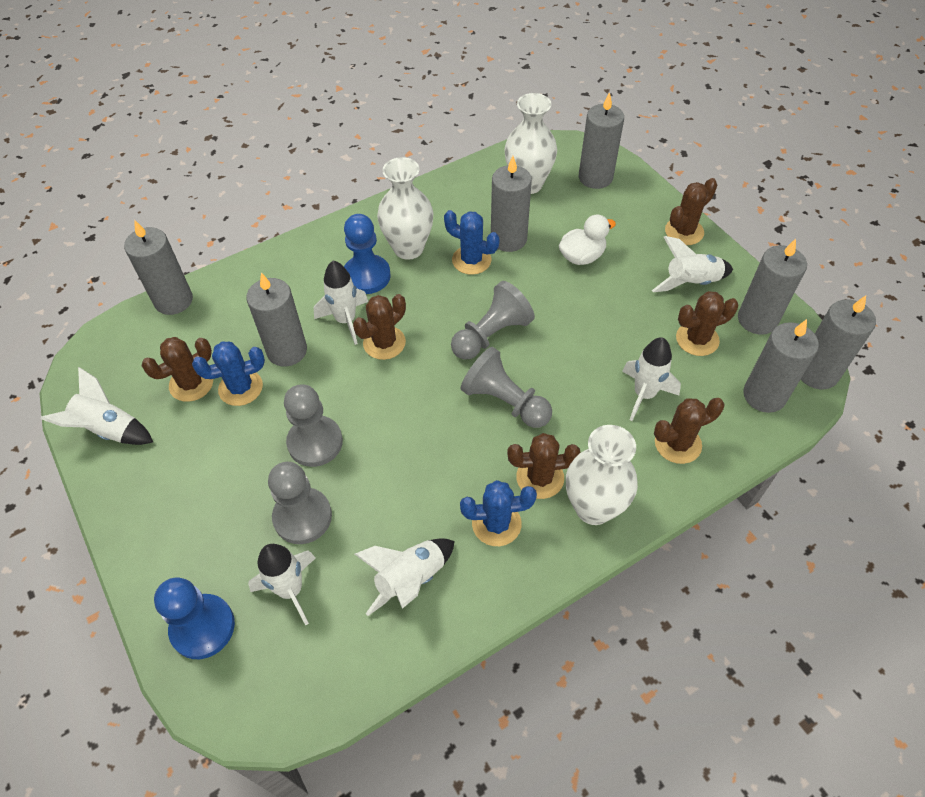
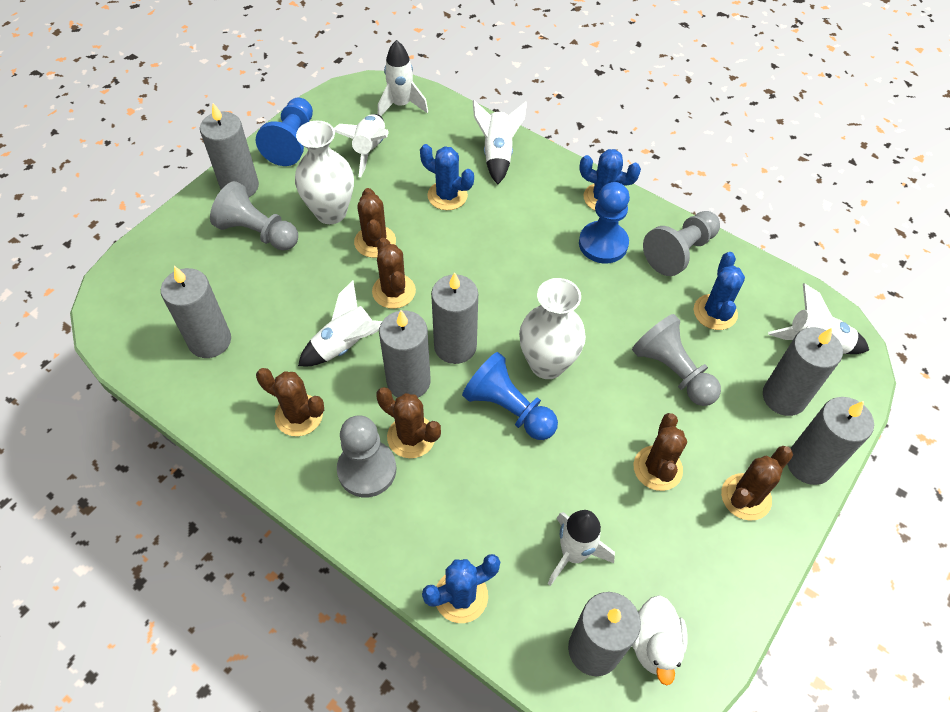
blue cactus: 3 -> 4
blue pawn: 2 -> 3
white vase: 3 -> 2

